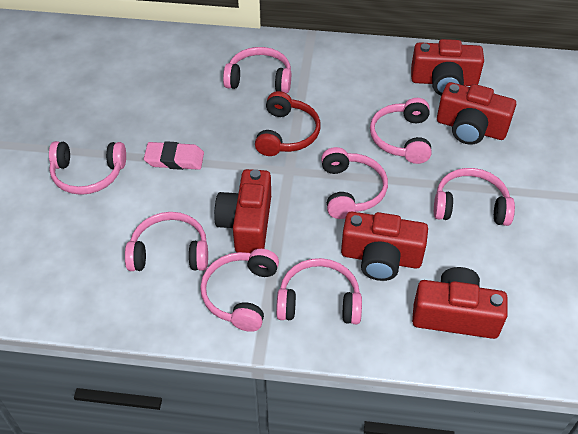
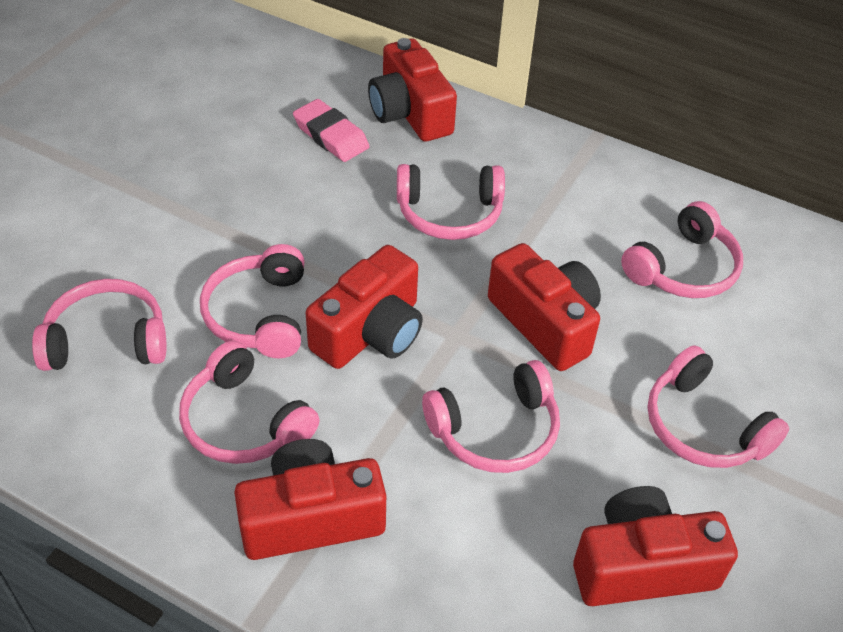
pink headphones: 8 -> 7
red headphones: 1 -> 0

